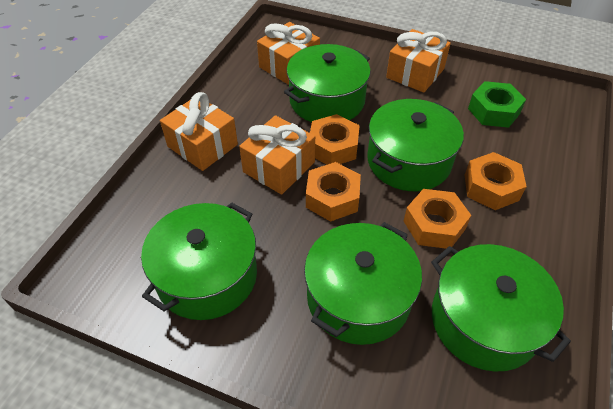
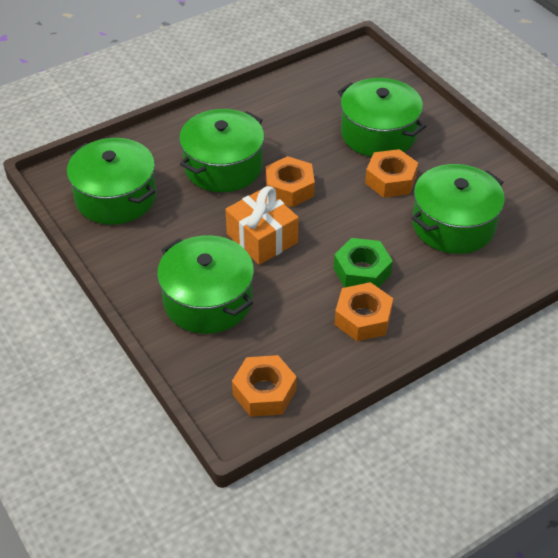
orange gift: 4 -> 1

